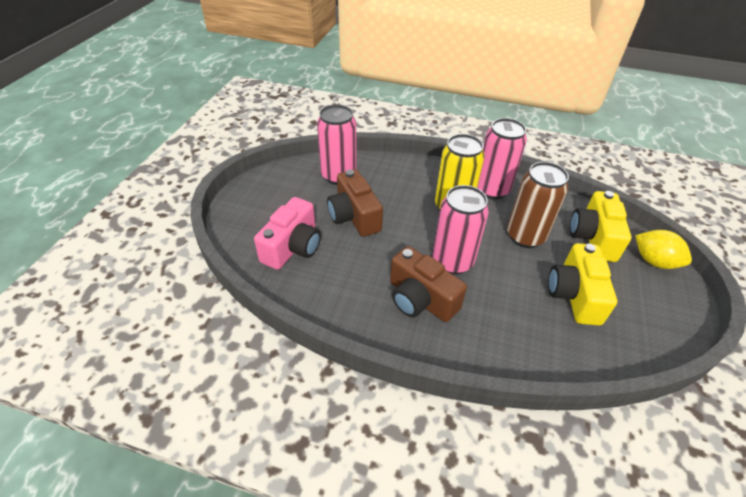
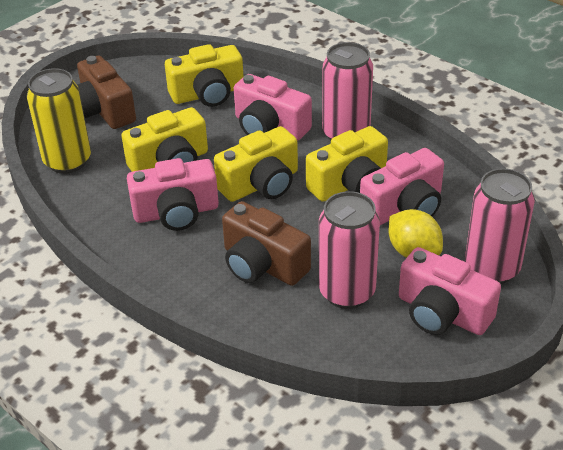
brown can: 1 -> 0
pink camera: 1 -> 4
yellow camera: 2 -> 4

